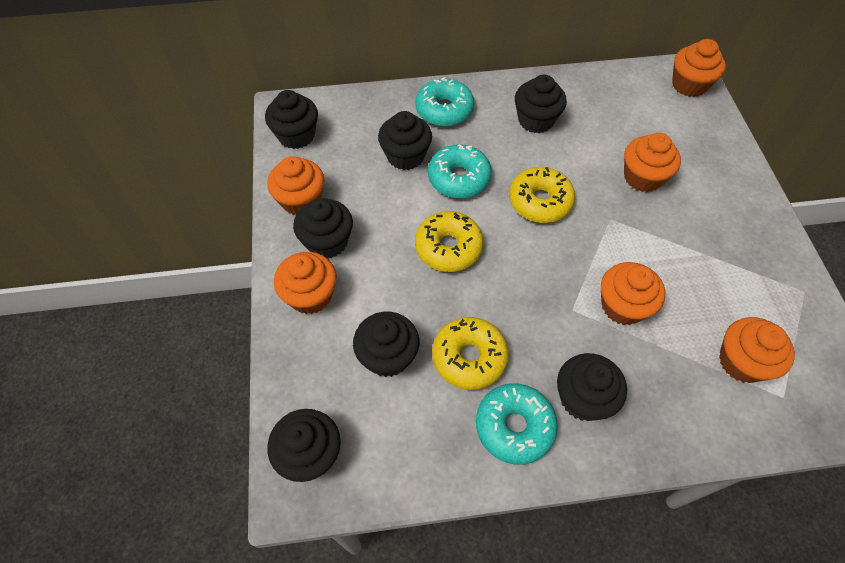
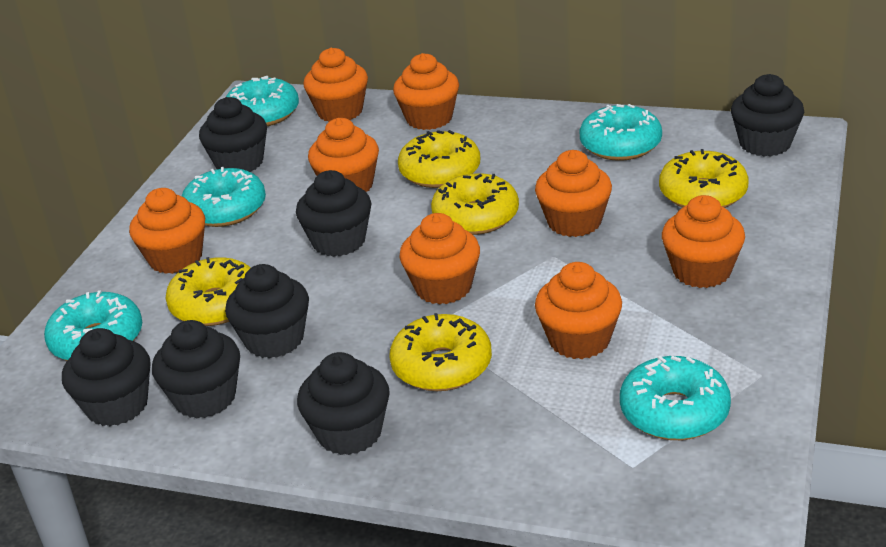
orange cupcake: 6 -> 8
turquoise donut: 3 -> 5
yellow donut: 3 -> 5

